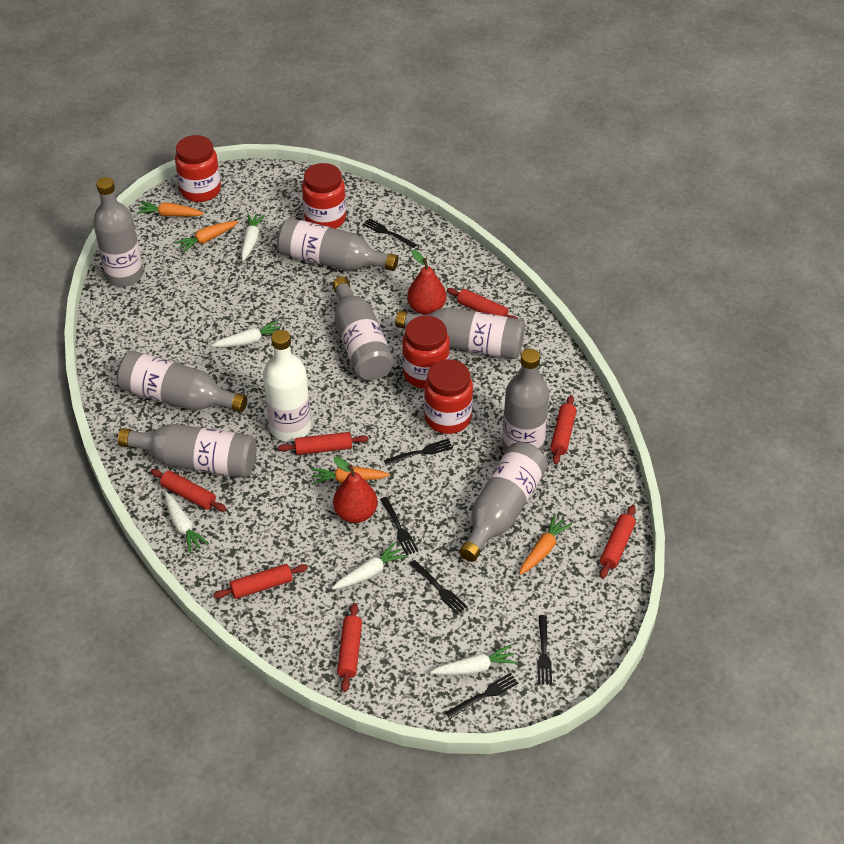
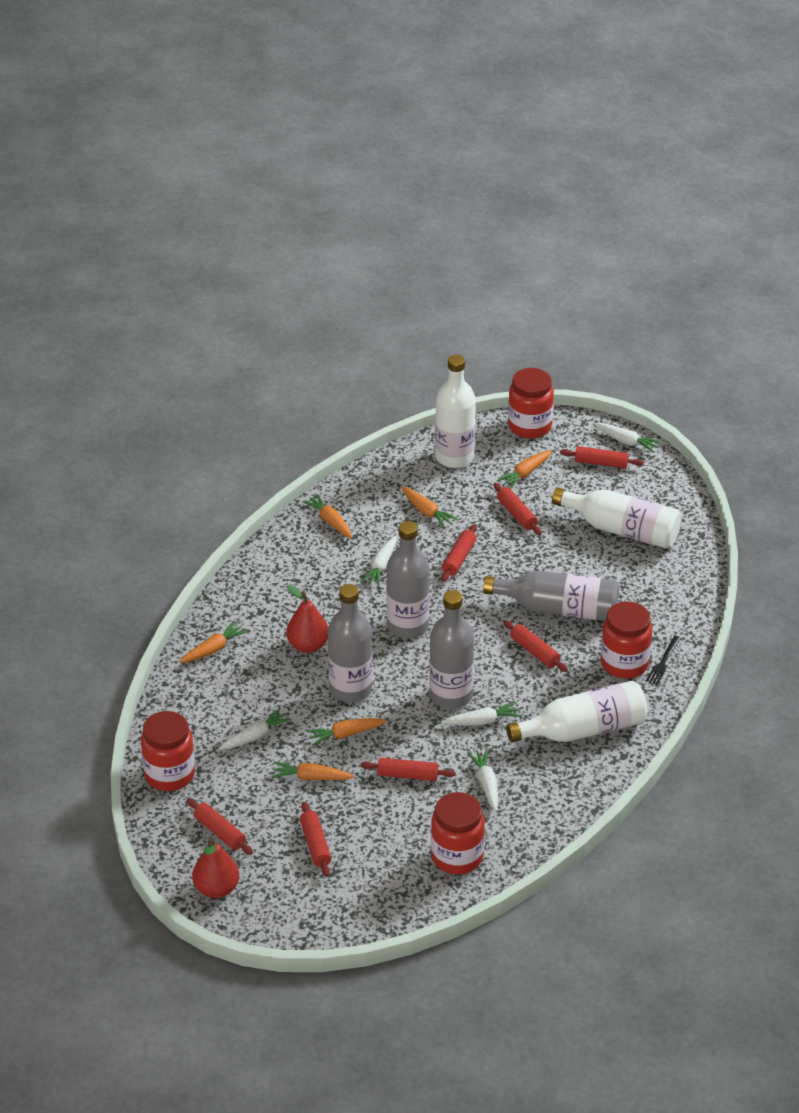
black fork: 6 -> 1
grey bottle: 8 -> 4
orange carrot: 4 -> 6
white bottle: 1 -> 3

